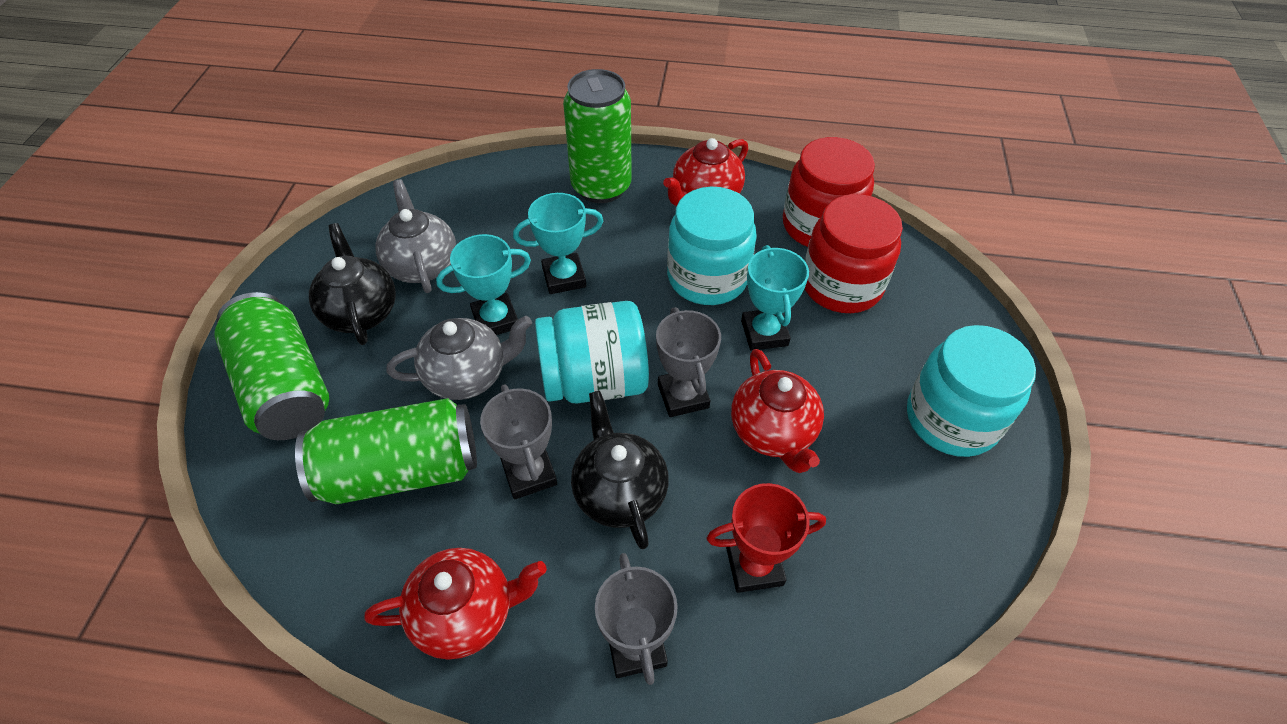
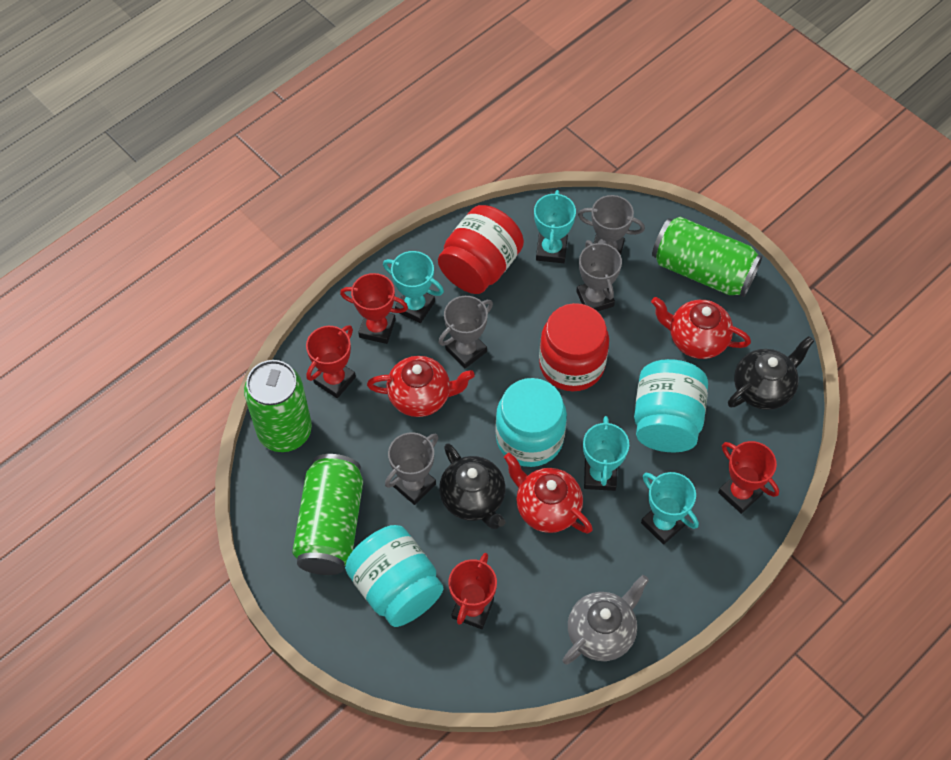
grey teapot: 2 -> 1
grey trophy: 3 -> 4
red trophy: 1 -> 4
turquoise trophy: 3 -> 4

